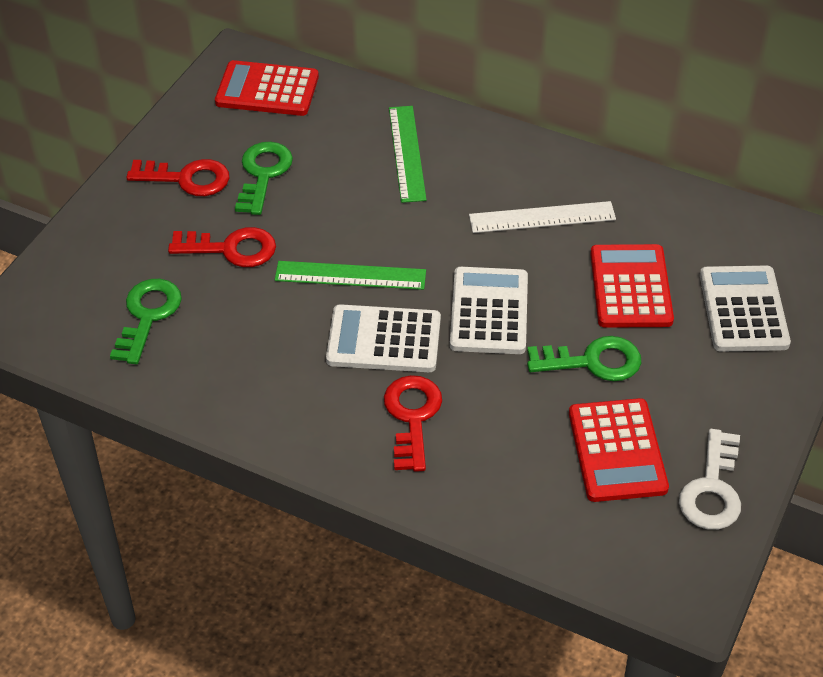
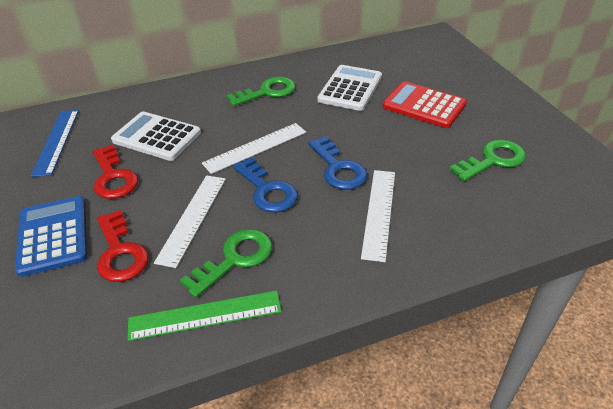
blue calculator: 0 -> 1
blue key: 0 -> 2
blue ruler: 0 -> 1
green ruler: 2 -> 1
red calculator: 3 -> 1
red key: 3 -> 2
white calculator: 3 -> 2
white key: 1 -> 0
white ruler: 1 -> 3

